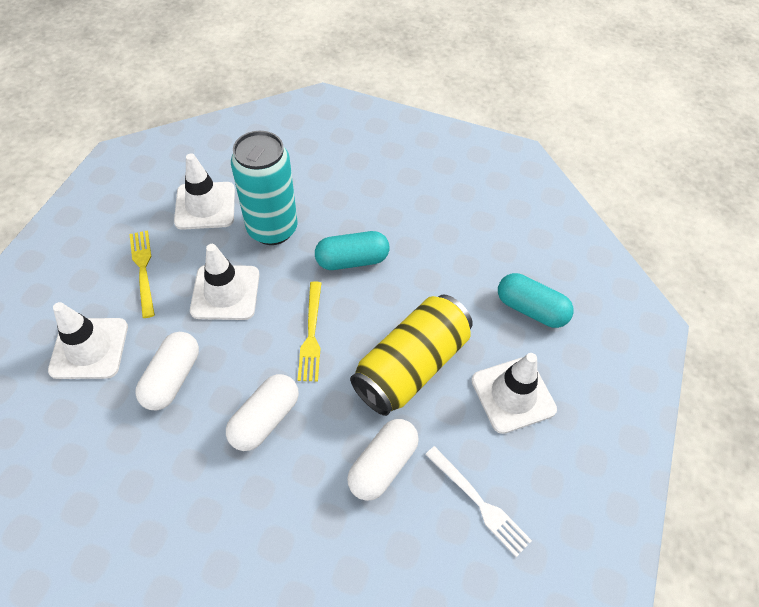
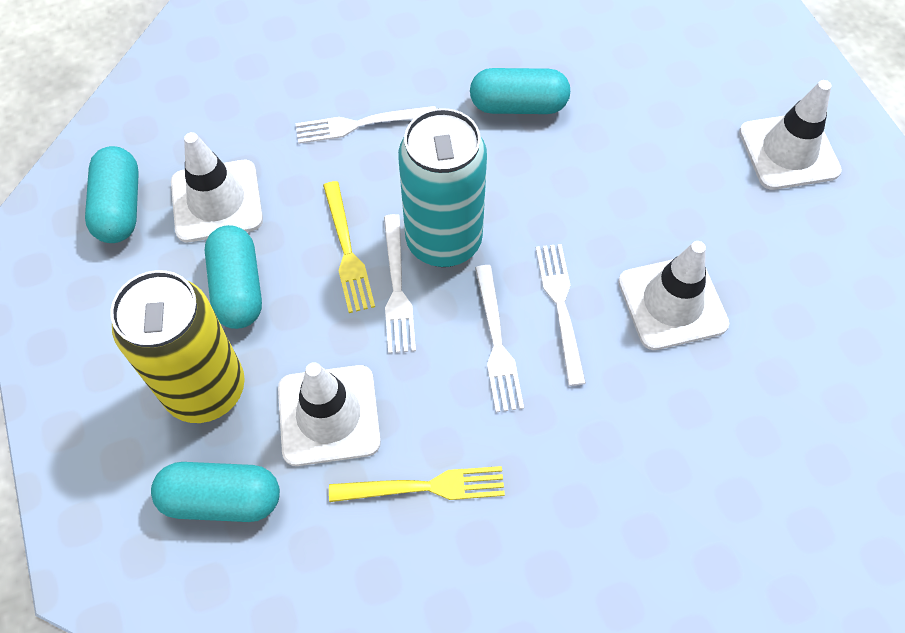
turquoise capsule: 2 -> 4
white capsule: 3 -> 0
white fork: 1 -> 4

